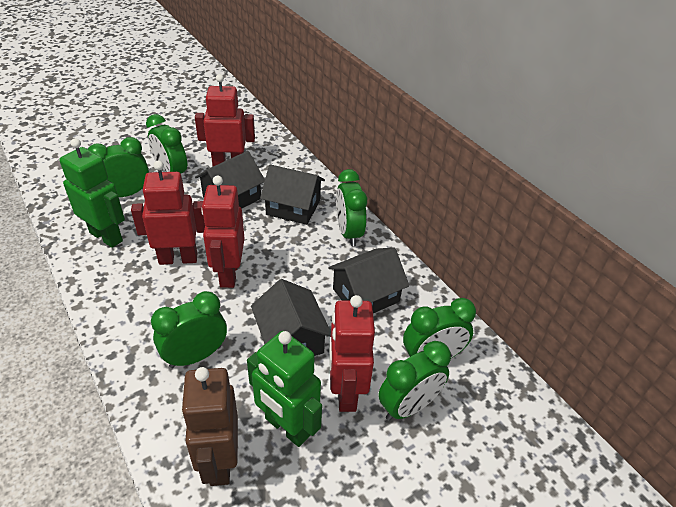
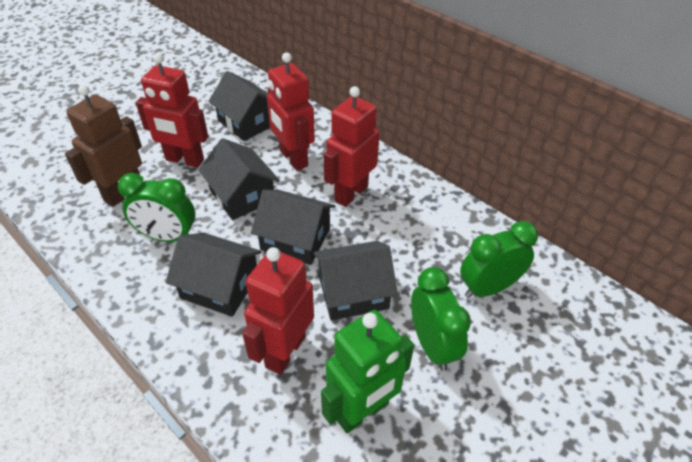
black house: 4 -> 5
green clock: 6 -> 3
green robot: 2 -> 1

